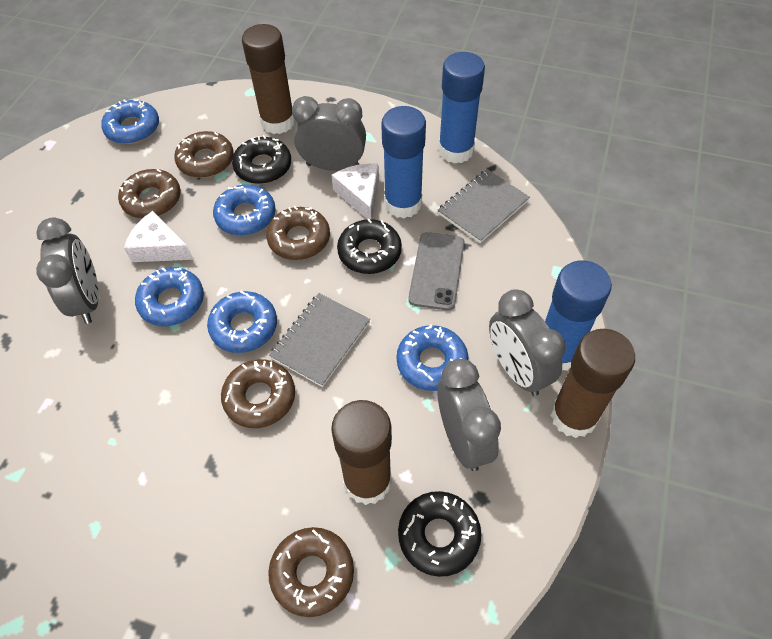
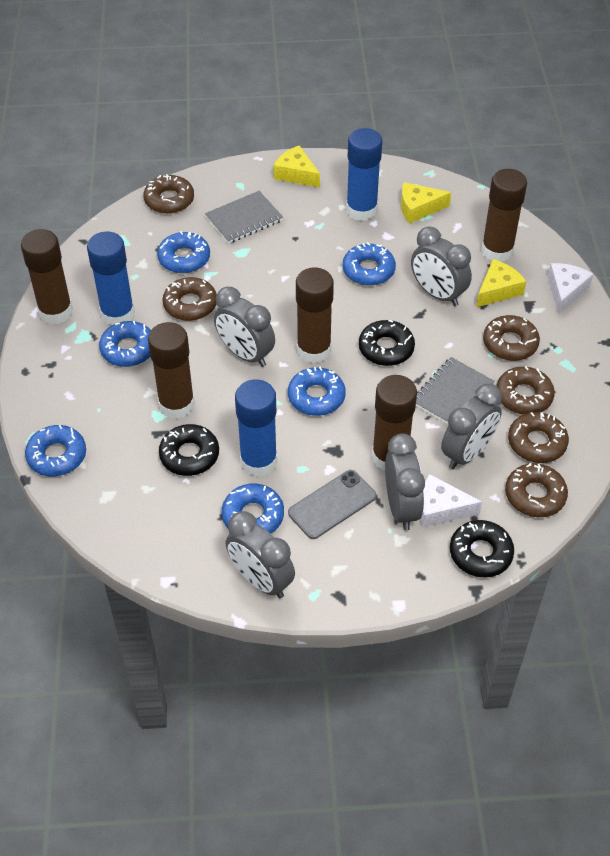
blue donut: 5 -> 6
brown donut: 5 -> 6
brown glue stick: 3 -> 5
grey clock: 4 -> 5
yellow cheese: 0 -> 3

